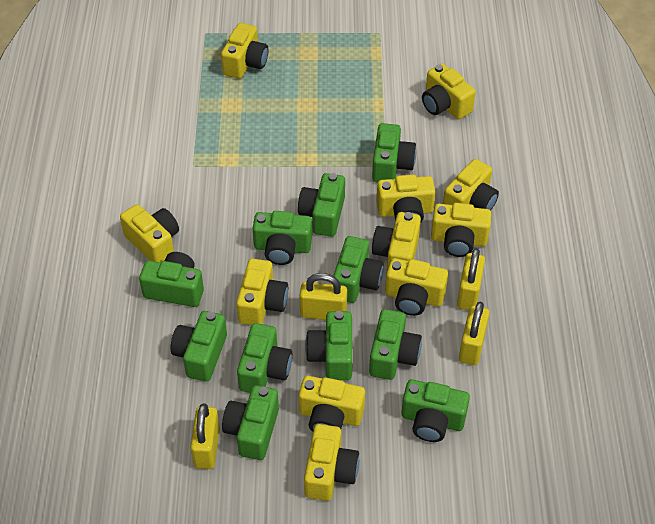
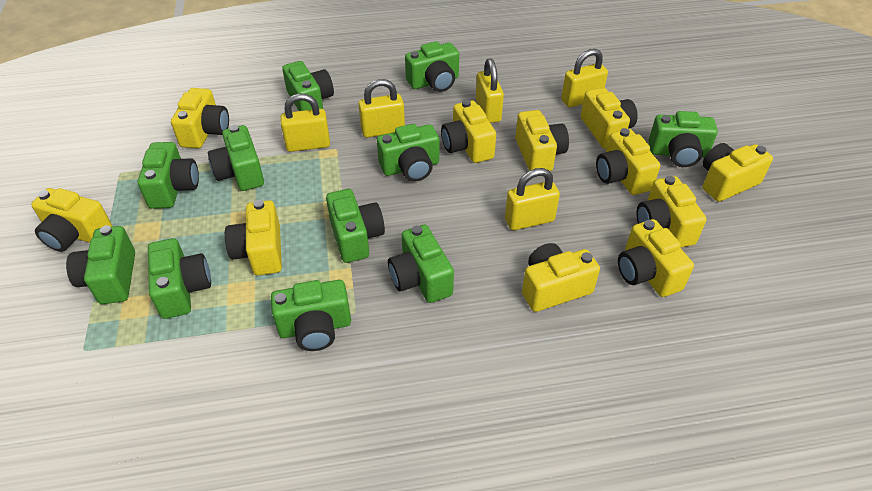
yellow padlock: 4 -> 5

